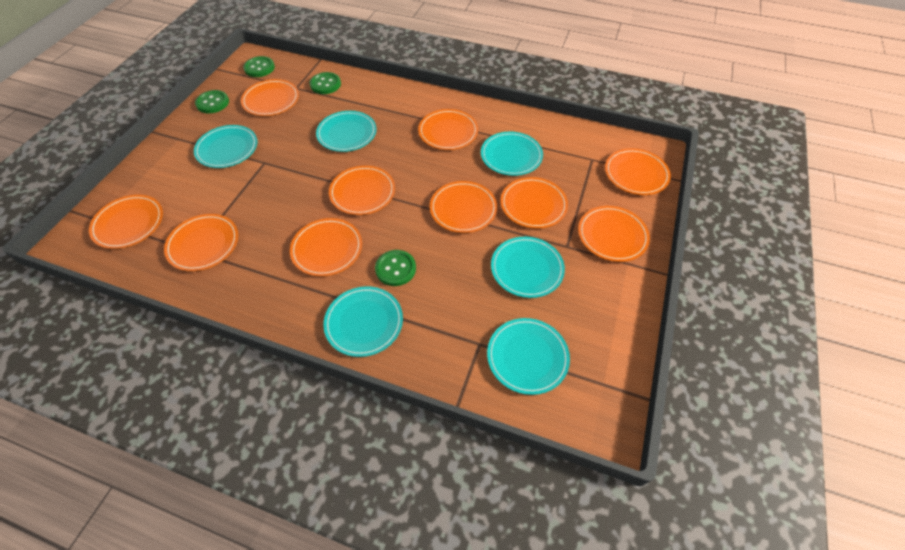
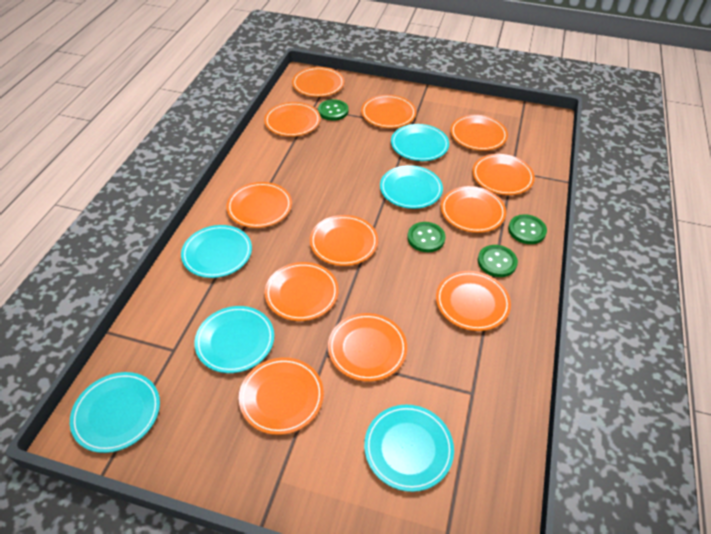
orange plate: 10 -> 12

